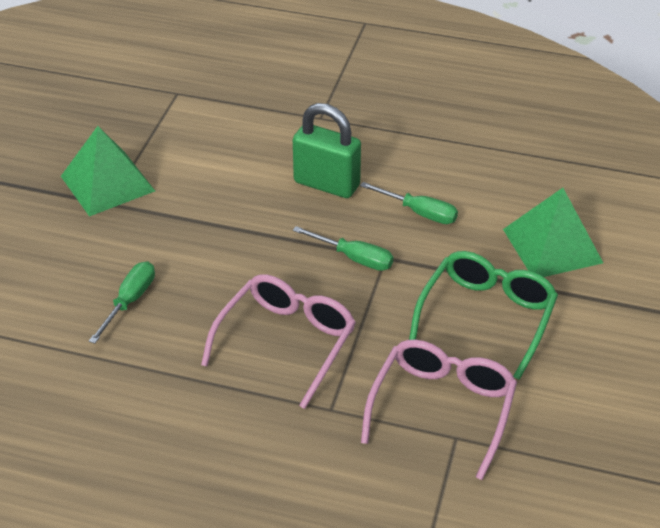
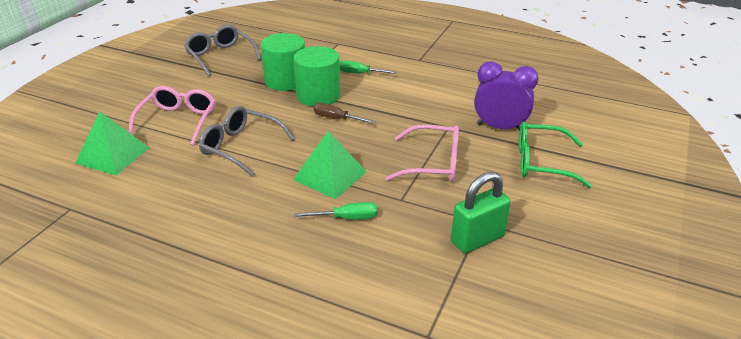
brown screwdriver: 0 -> 1
green cylinder: 0 -> 2
green screwdriver: 3 -> 2
grey glasses: 0 -> 2
purple clock: 0 -> 1

